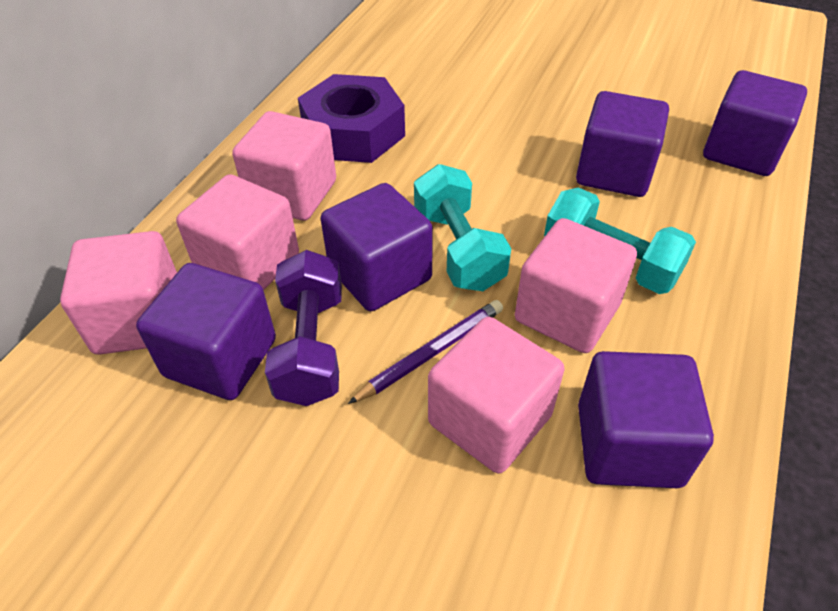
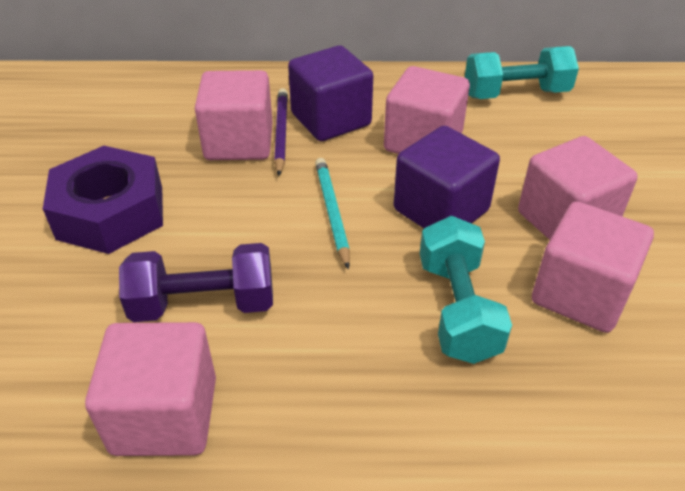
purple cube: 5 -> 2
turquoise pencil: 0 -> 1

